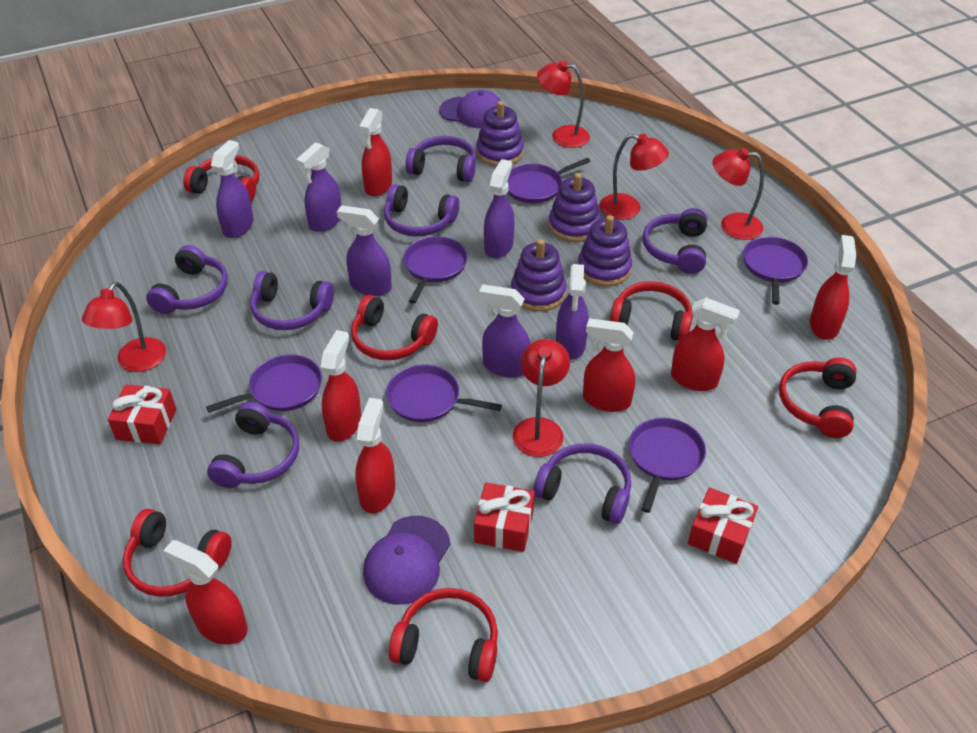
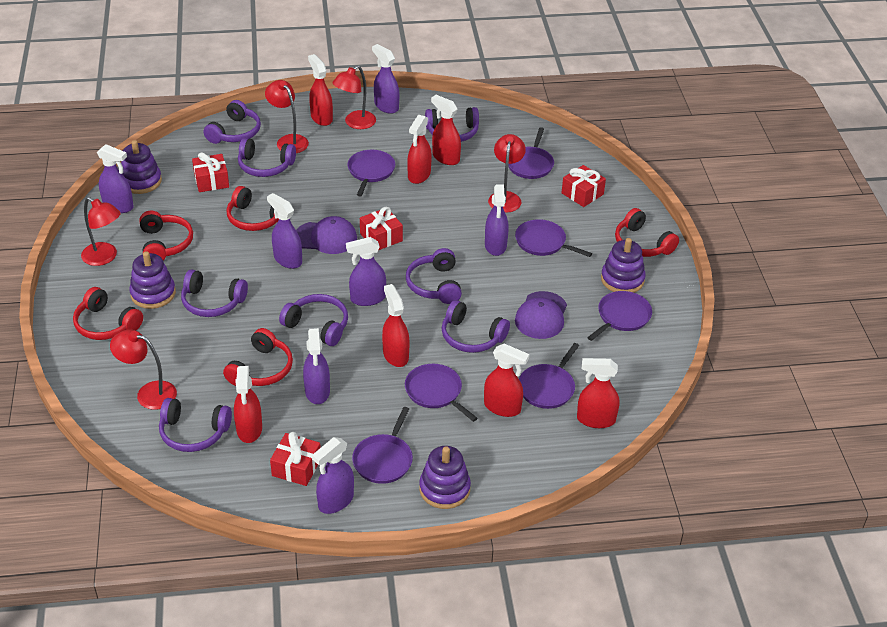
purple headphones: 7 -> 8
purple pan: 6 -> 7
purple spray bottle: 6 -> 7
red gift: 3 -> 4
red headphones: 6 -> 5

